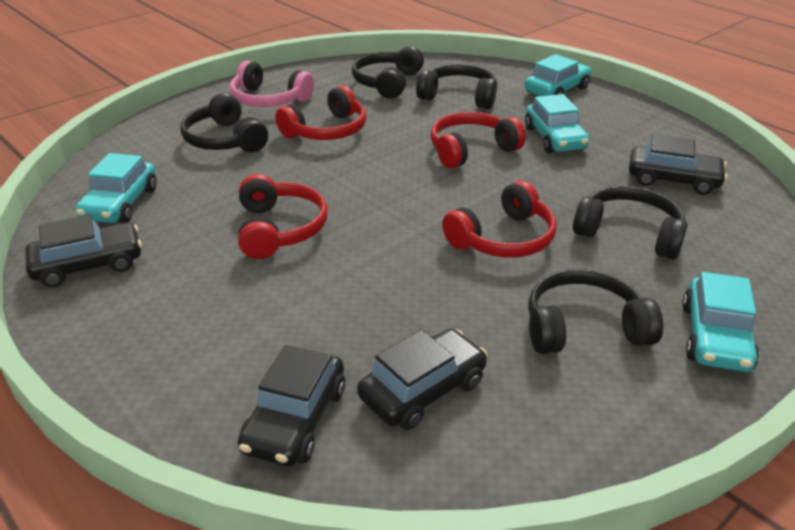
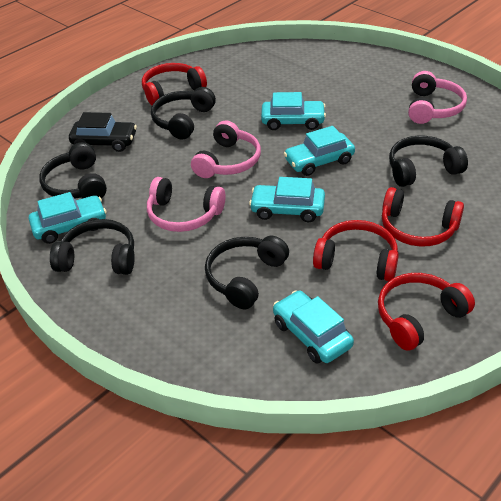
black car: 4 -> 1
pink headphones: 1 -> 3
turquoise car: 4 -> 5

